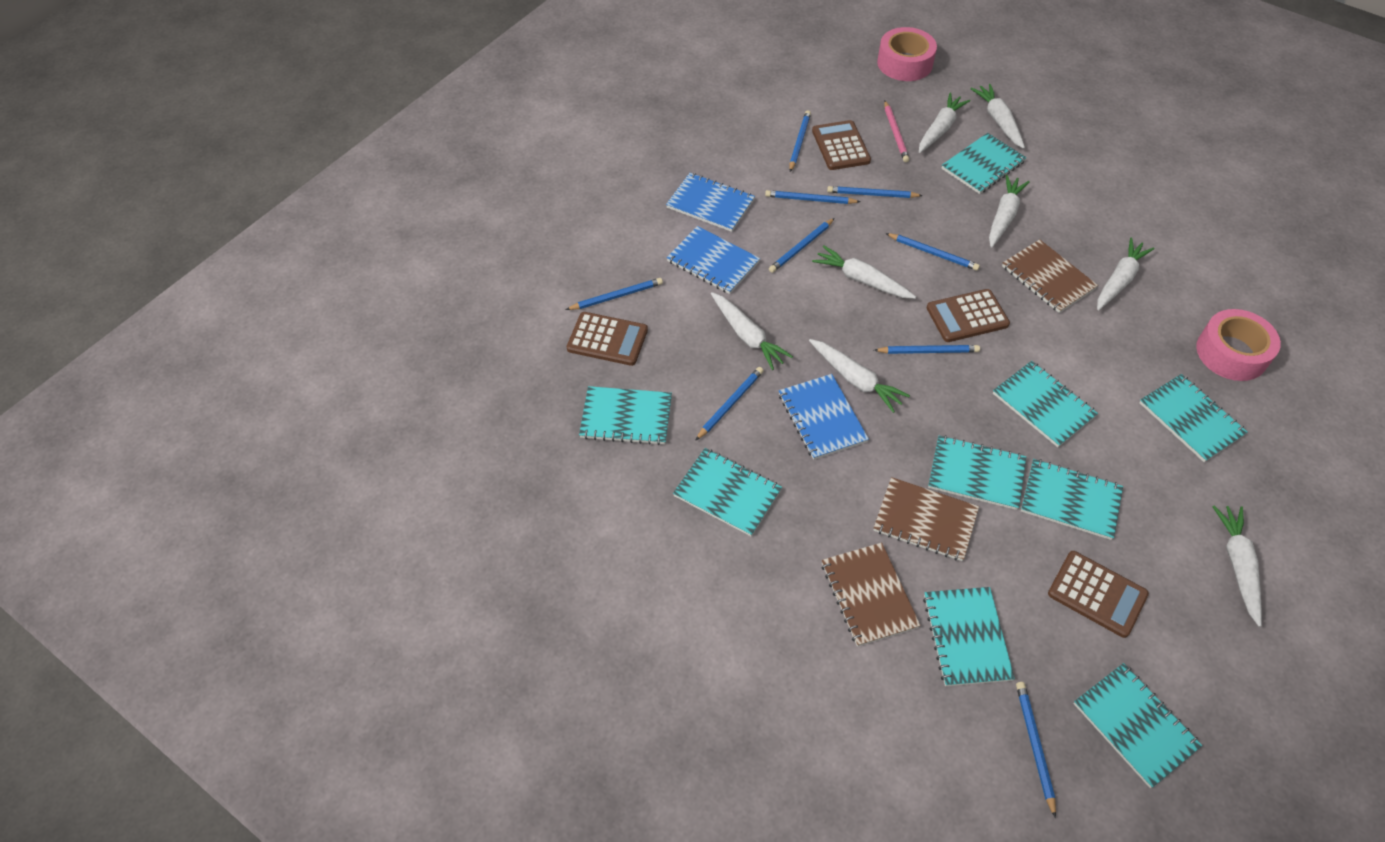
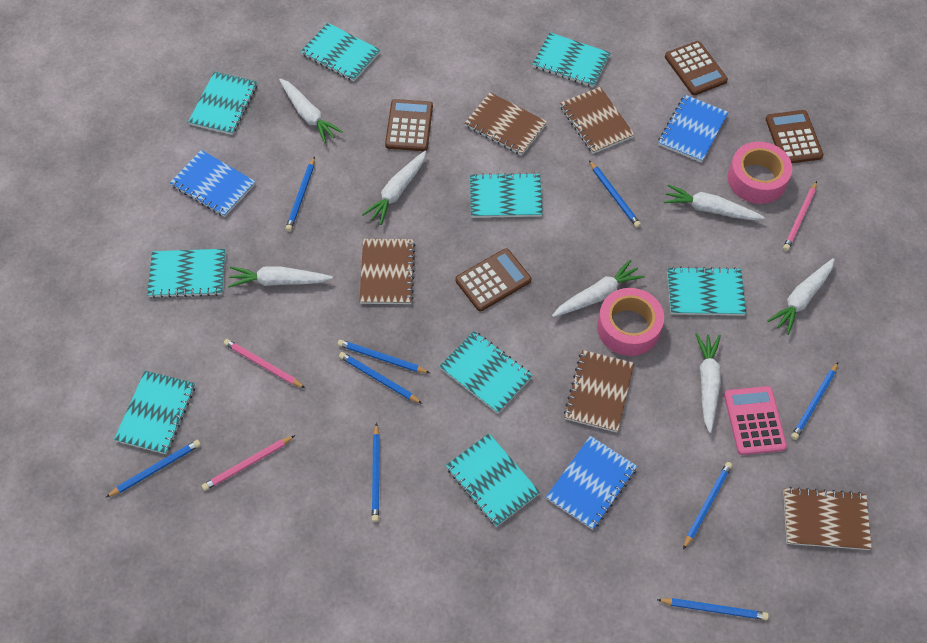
brown notebook: 3 -> 5
pink calculator: 0 -> 1
pink pencil: 1 -> 3
white carrot: 8 -> 7

